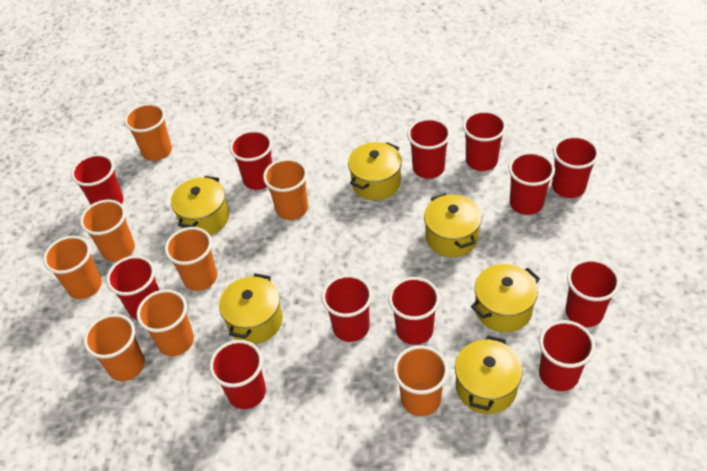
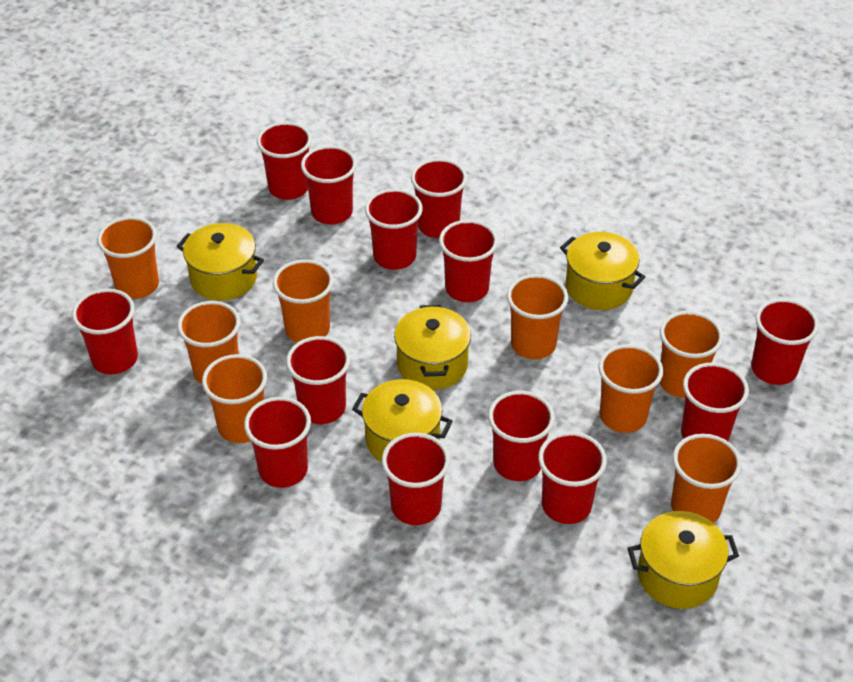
red cup: 12 -> 13
yellow pot: 6 -> 5

